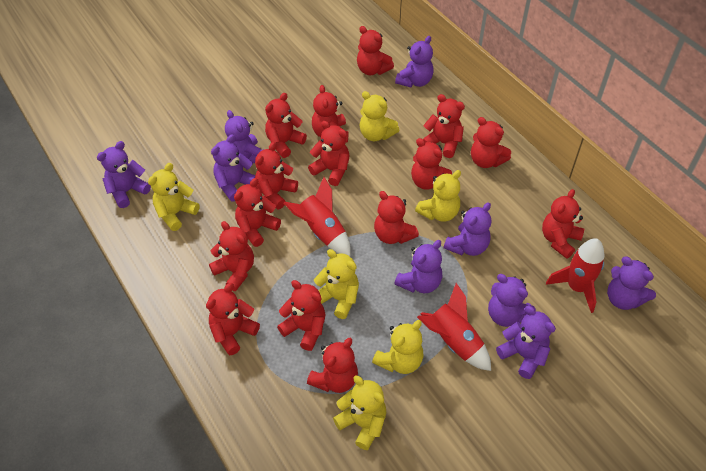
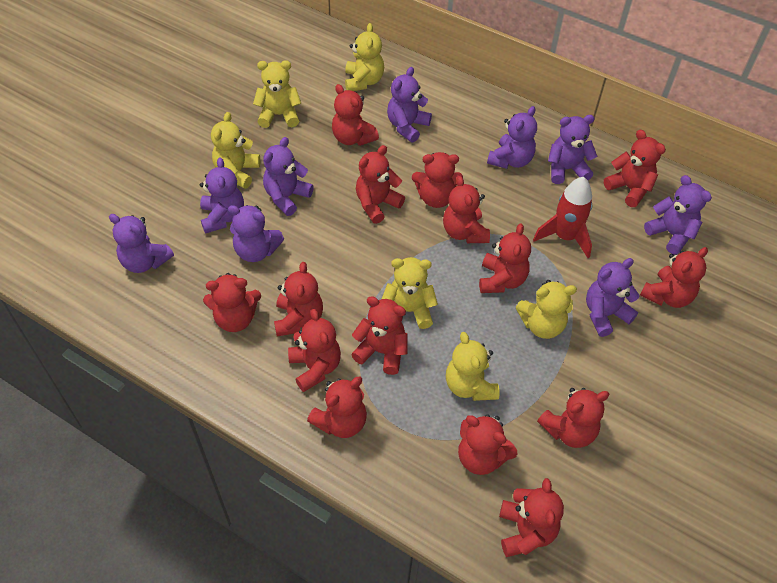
red rocket: 3 -> 1

